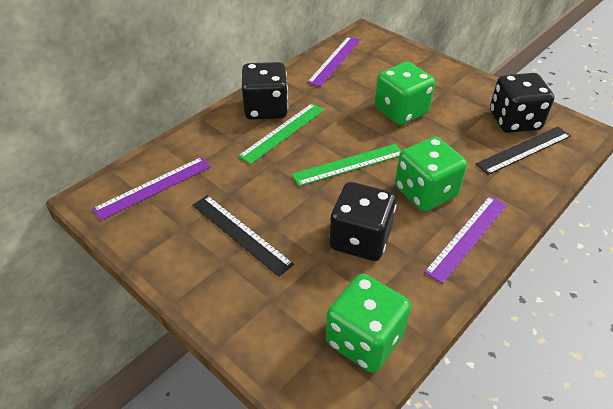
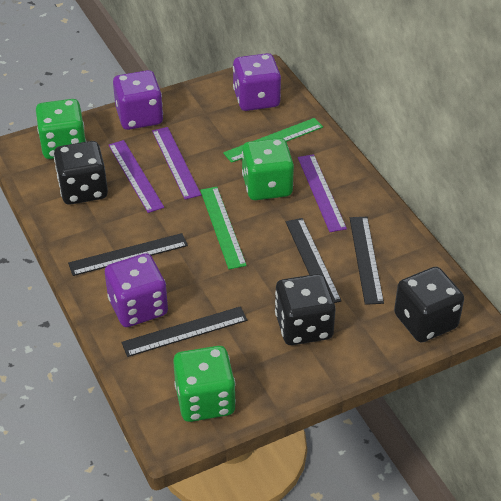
black ruler: 2 -> 4
purple dice: 0 -> 3

